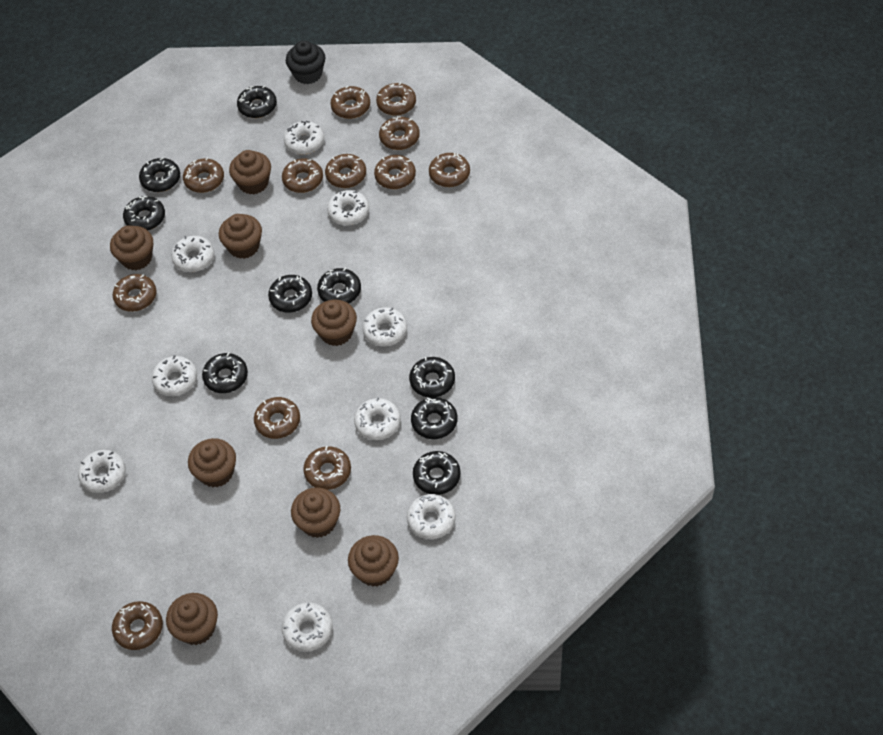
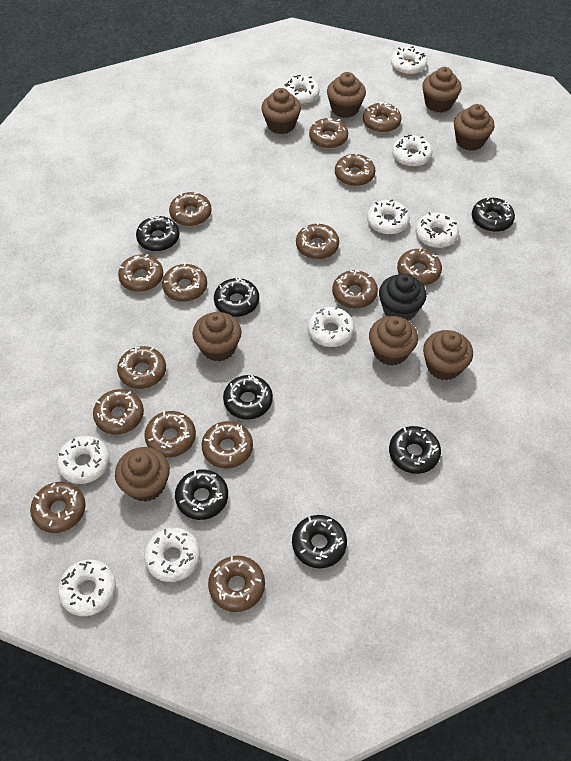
black donut: 9 -> 7
brown donut: 12 -> 15

